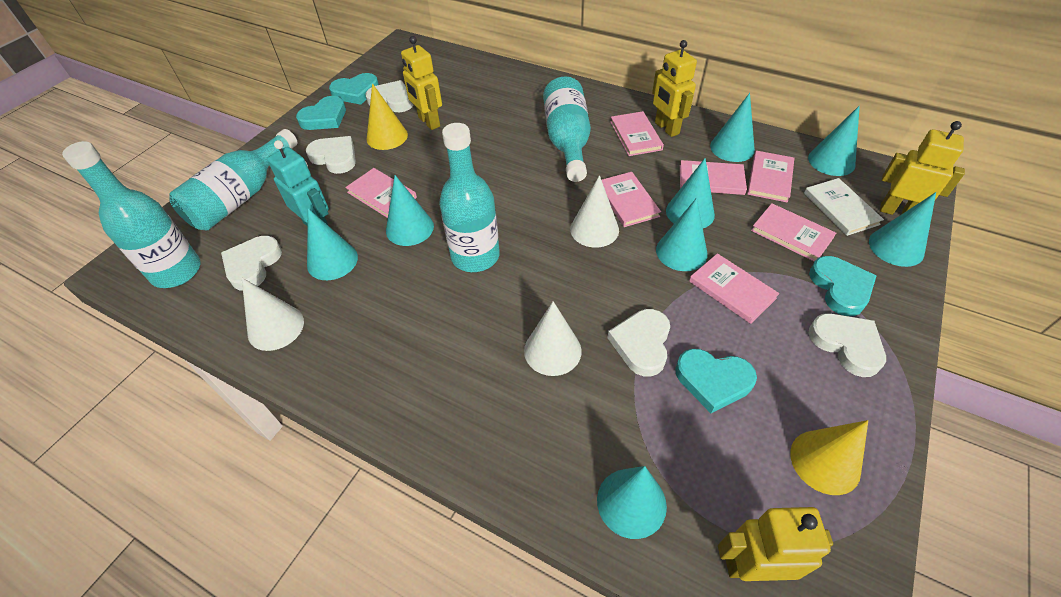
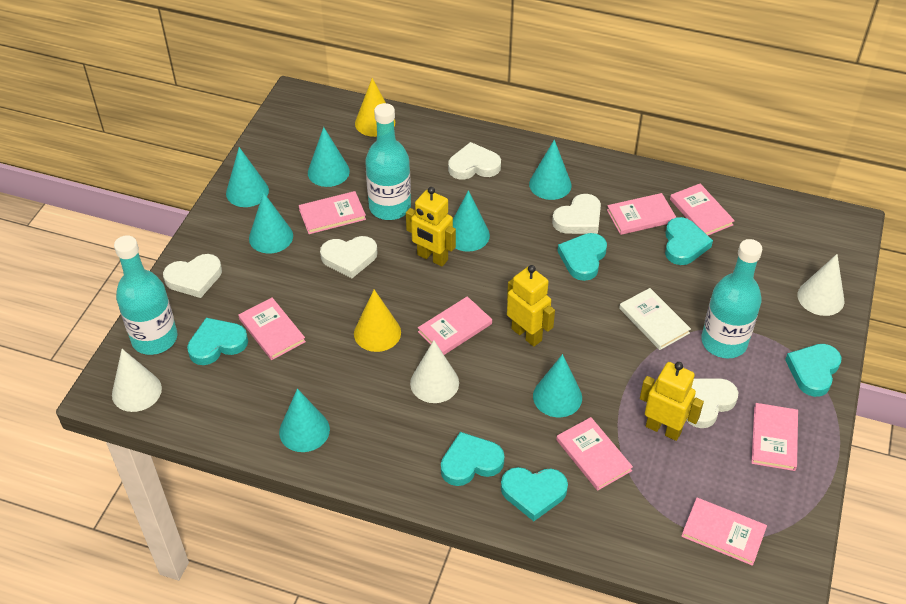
pink book: 7 -> 8
turquoise bottle: 4 -> 3
turquoise cone: 8 -> 7
turquoise heart: 4 -> 6
turquoise robot: 1 -> 0
yellow robot: 4 -> 3

